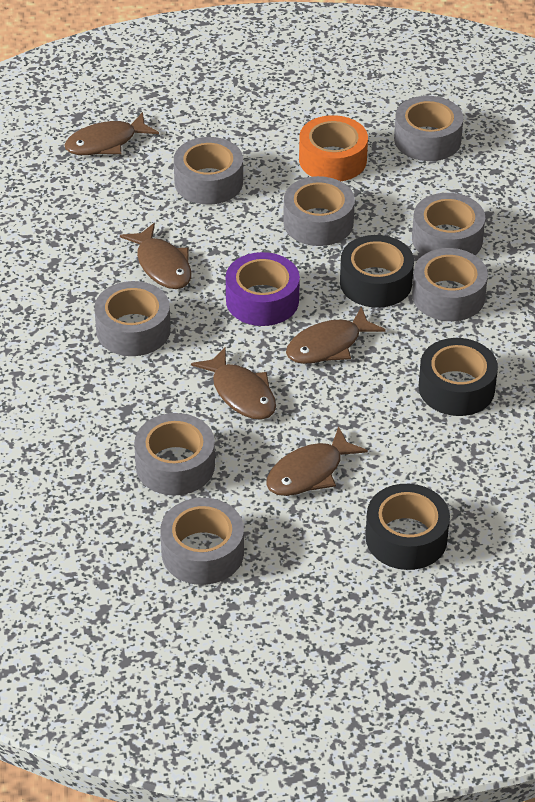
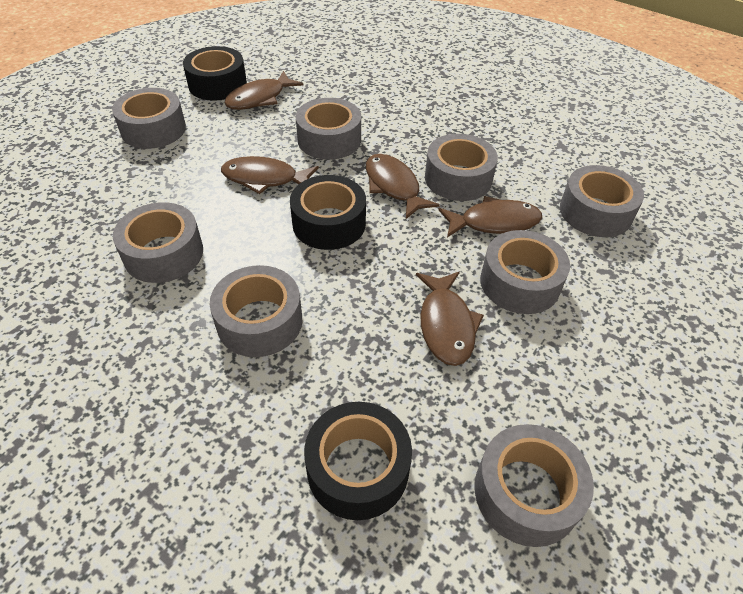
orange tape: 1 -> 0
purple tape: 1 -> 0

